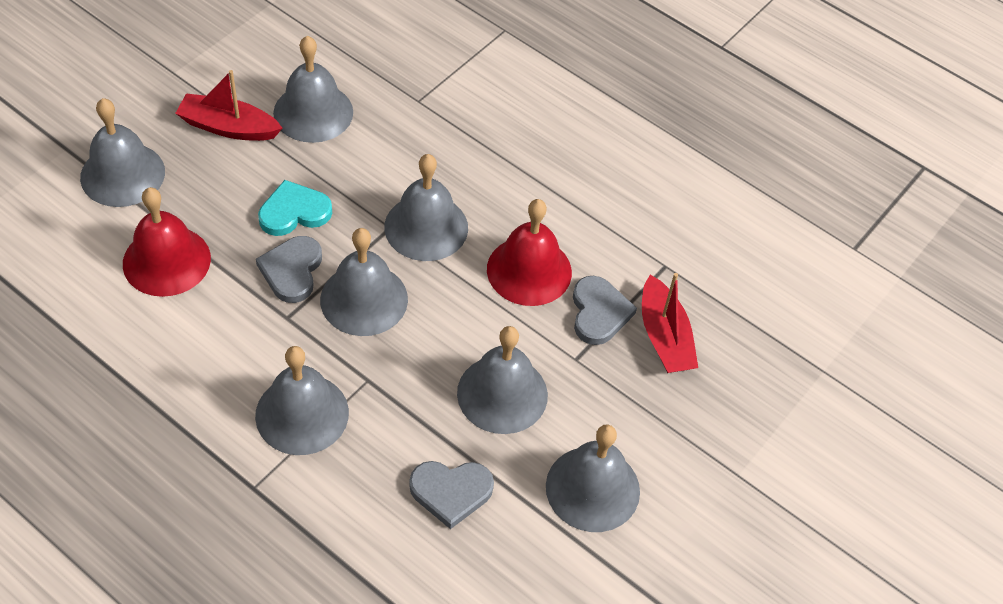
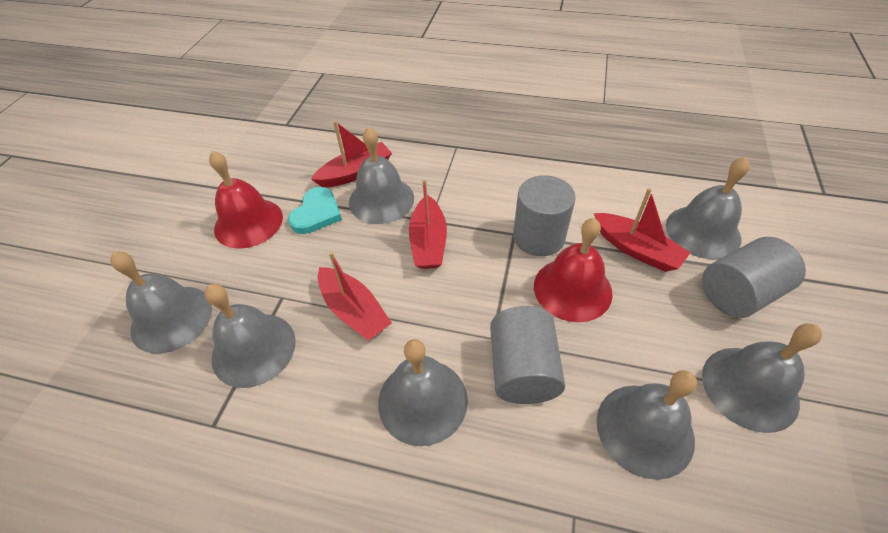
grey cylinder: 0 -> 3
grey heart: 3 -> 0
red boat: 2 -> 4

